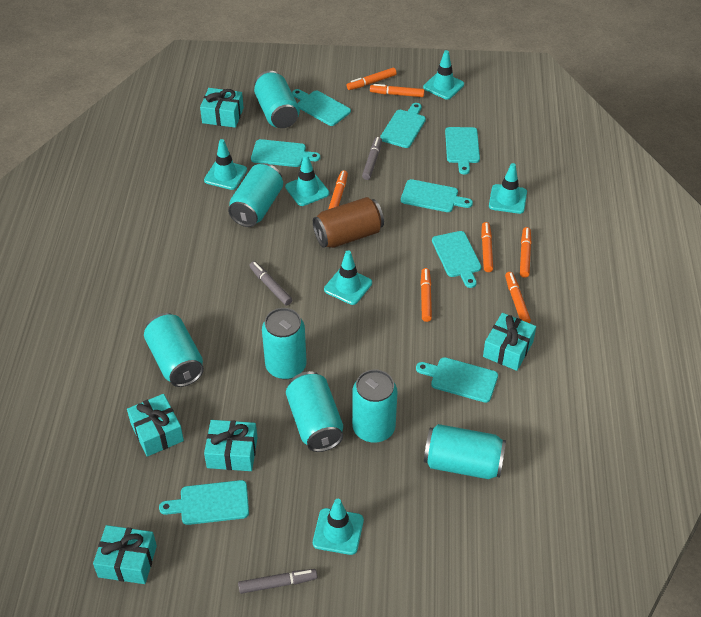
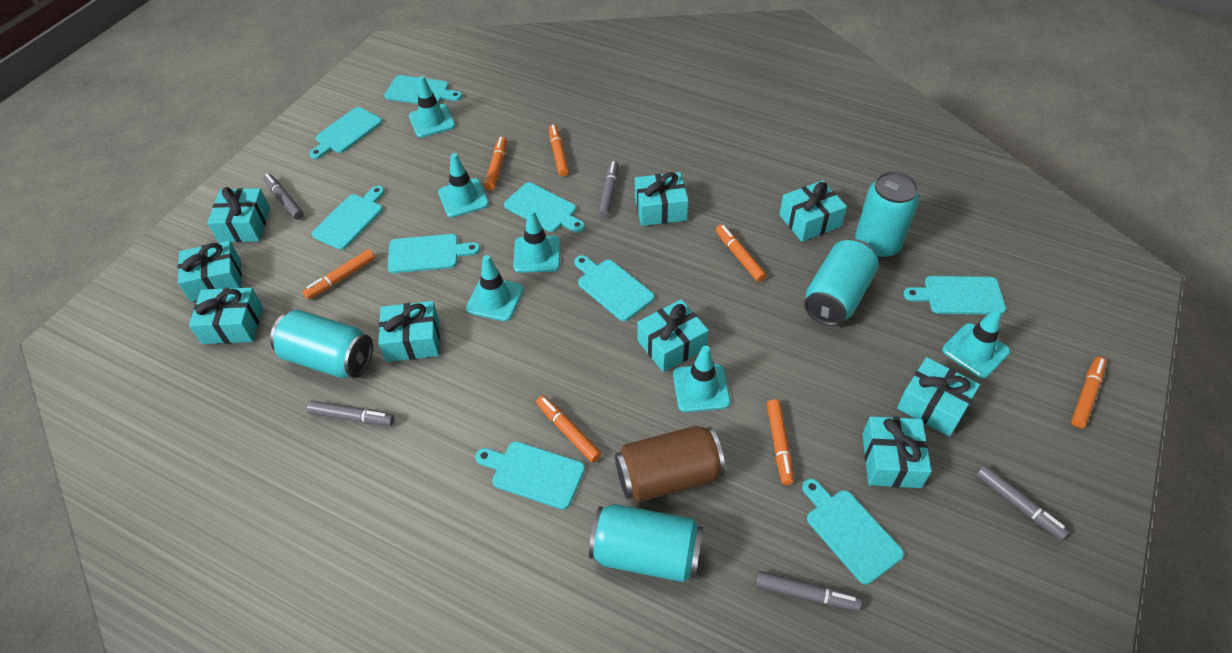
grey marker: 3 -> 5
turquoise can: 7 -> 4
turquoise cutting board: 8 -> 9
turquoise gift: 5 -> 9

